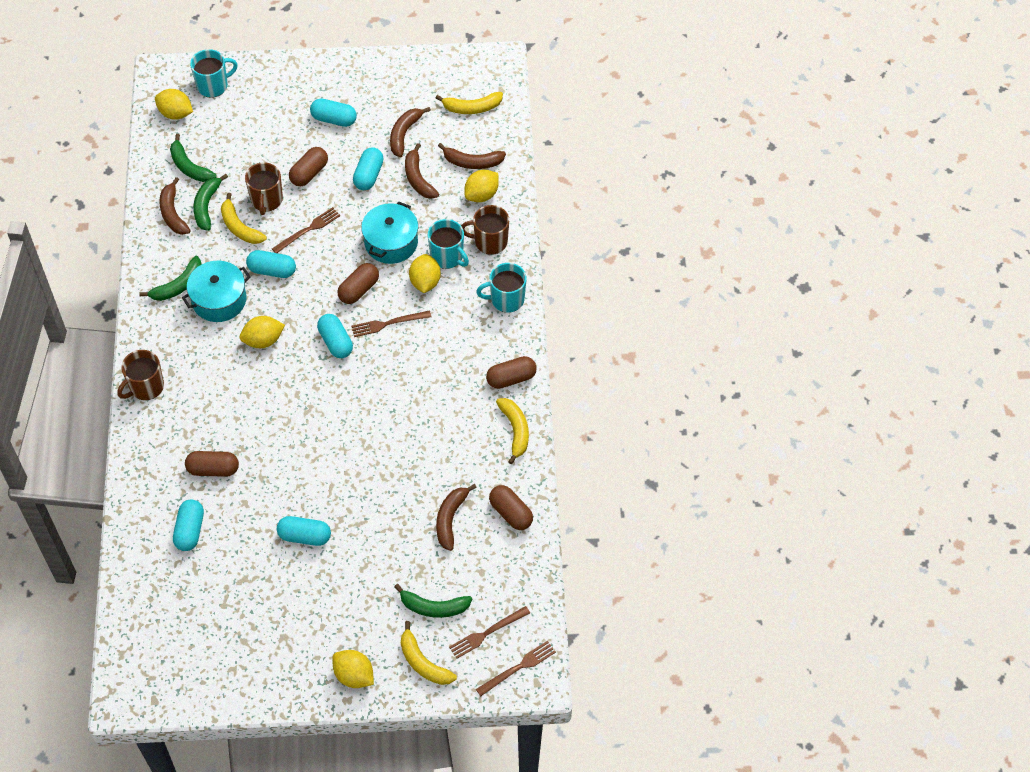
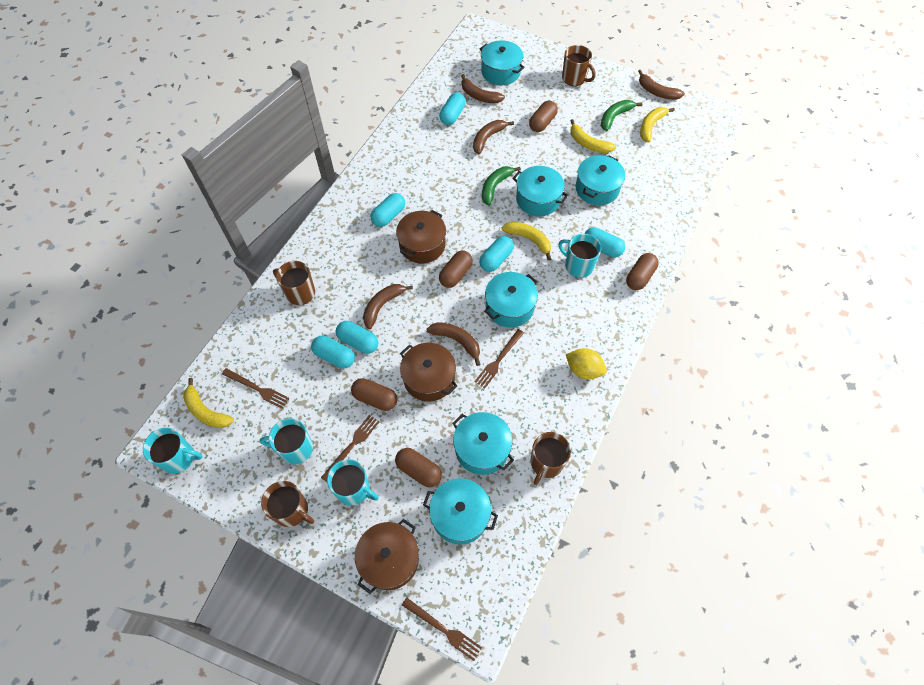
brown mug: 3 -> 4
brown pot: 0 -> 3
green banana: 4 -> 2
turquoise mug: 3 -> 4
turquoise pot: 2 -> 6
yellow lemon: 5 -> 1

